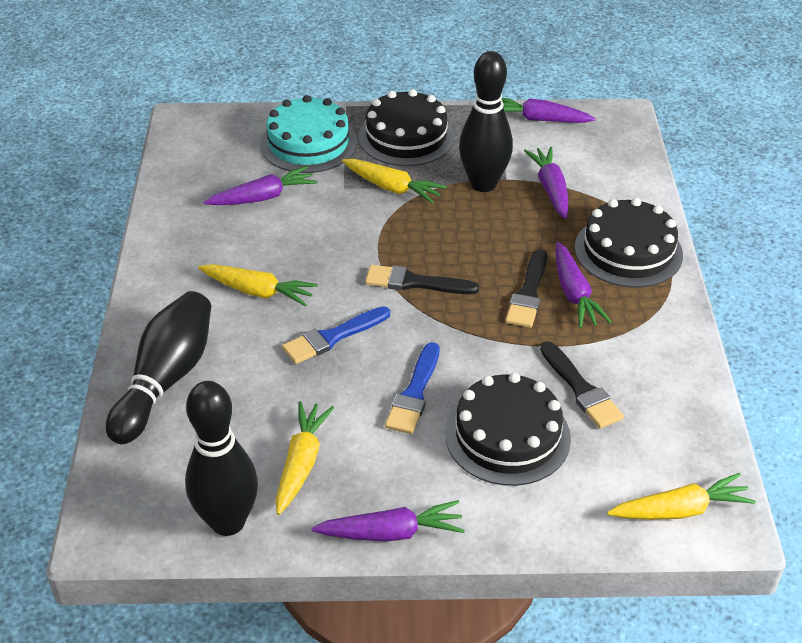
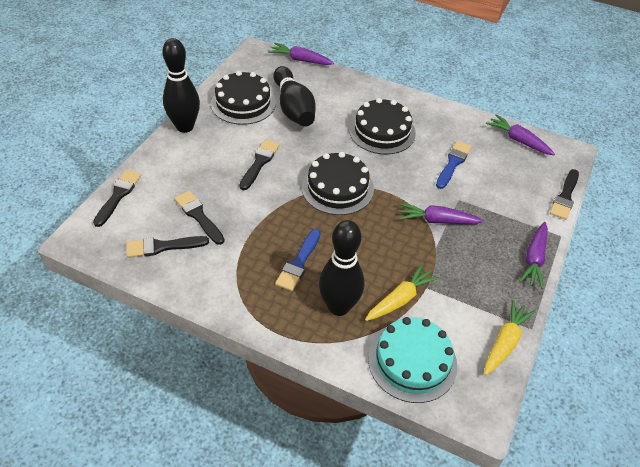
black brush: 3 -> 5
purple carrot: 5 -> 4
yellow carrot: 4 -> 2

